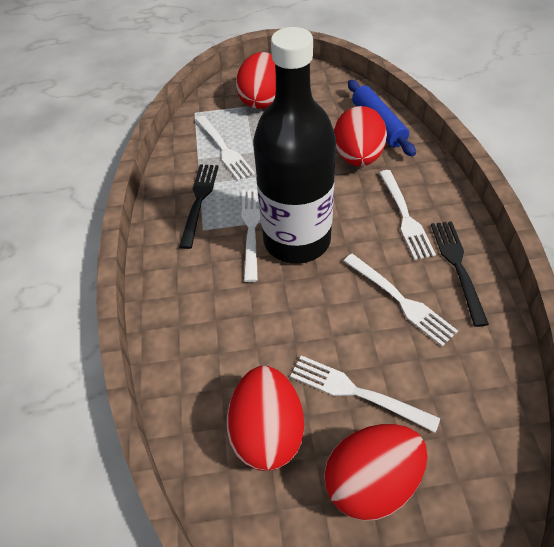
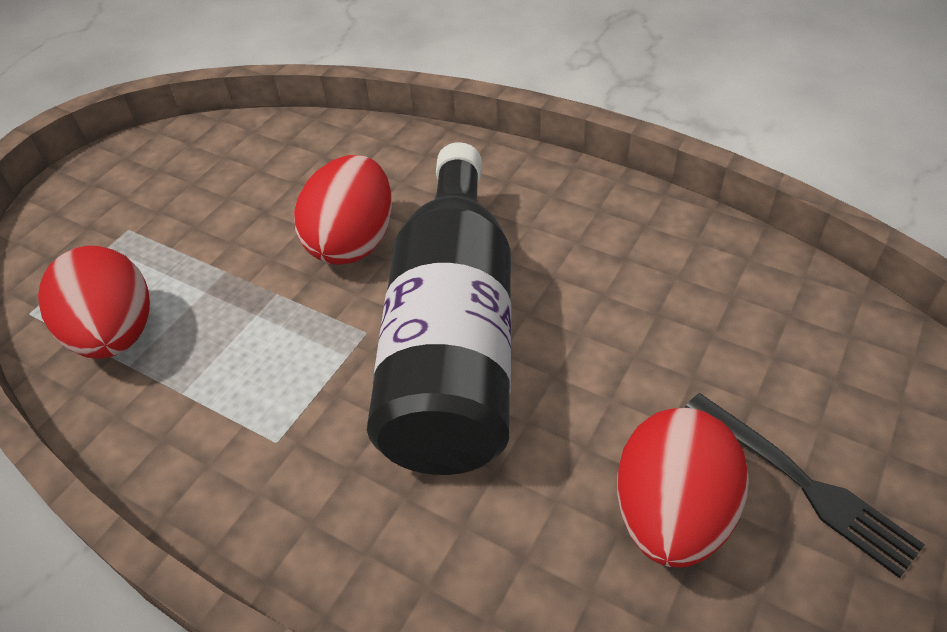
black fork: 2 -> 1
blue rolling pin: 1 -> 0
red egg: 4 -> 3
white fork: 5 -> 0

